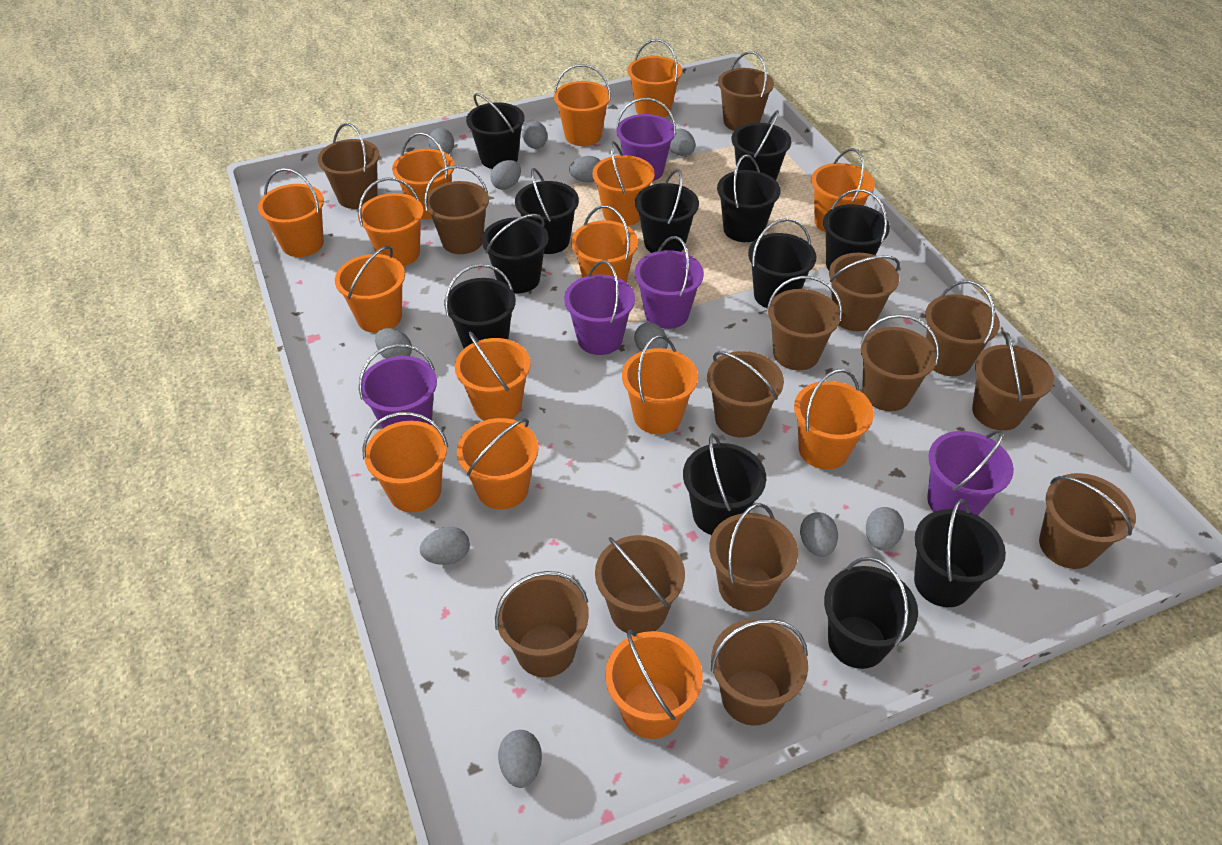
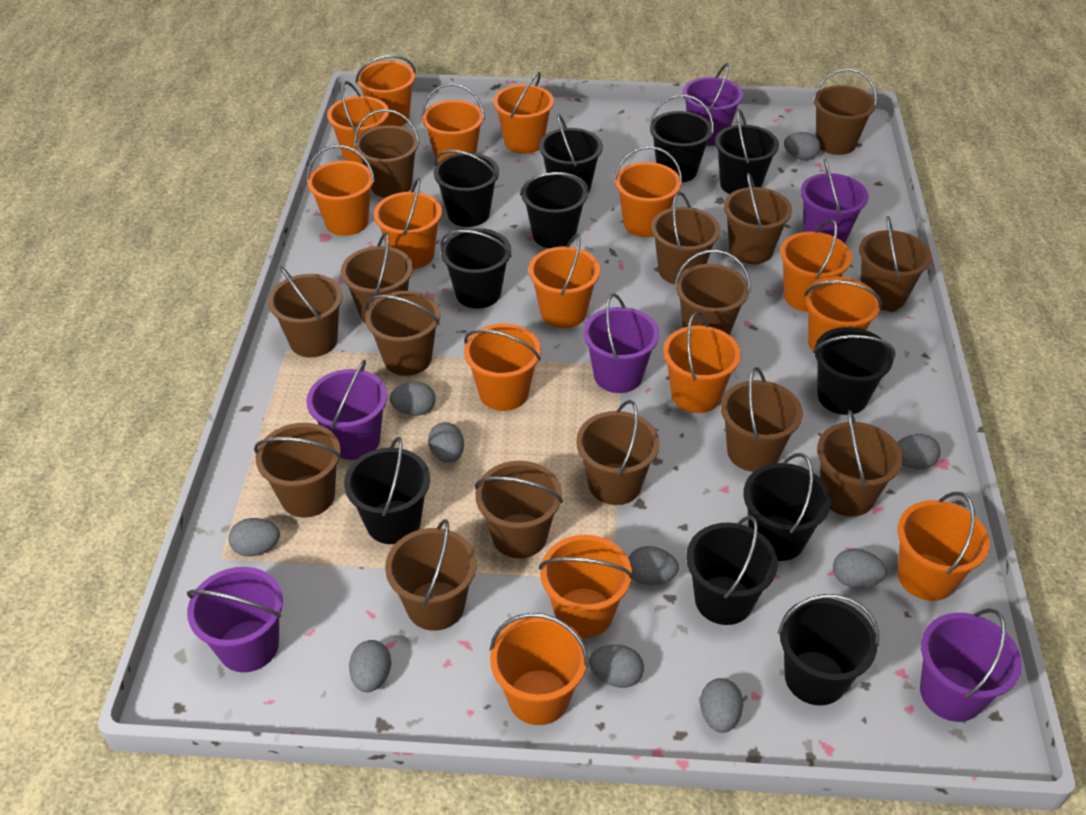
black bucket: 12 -> 11
brown bucket: 14 -> 15
grey egg: 11 -> 10
purple bucket: 5 -> 6

